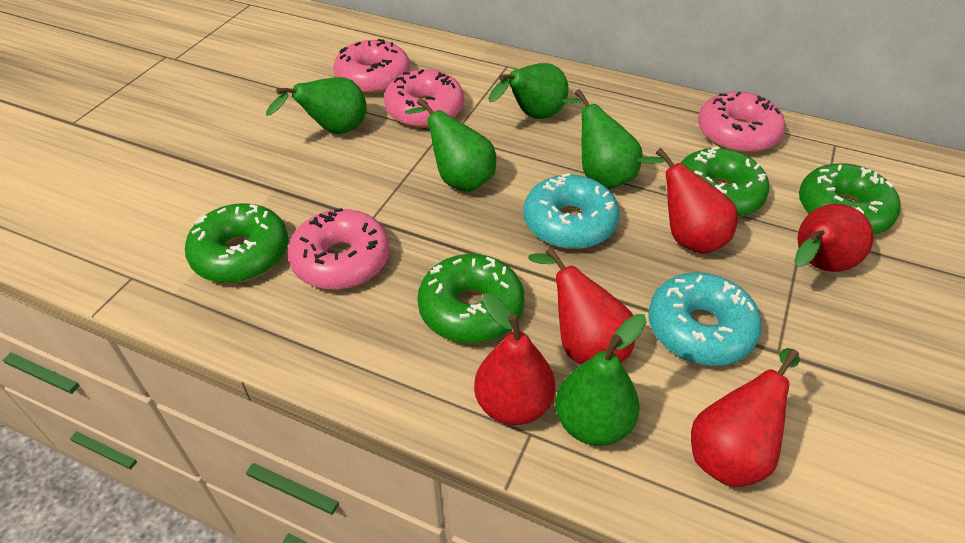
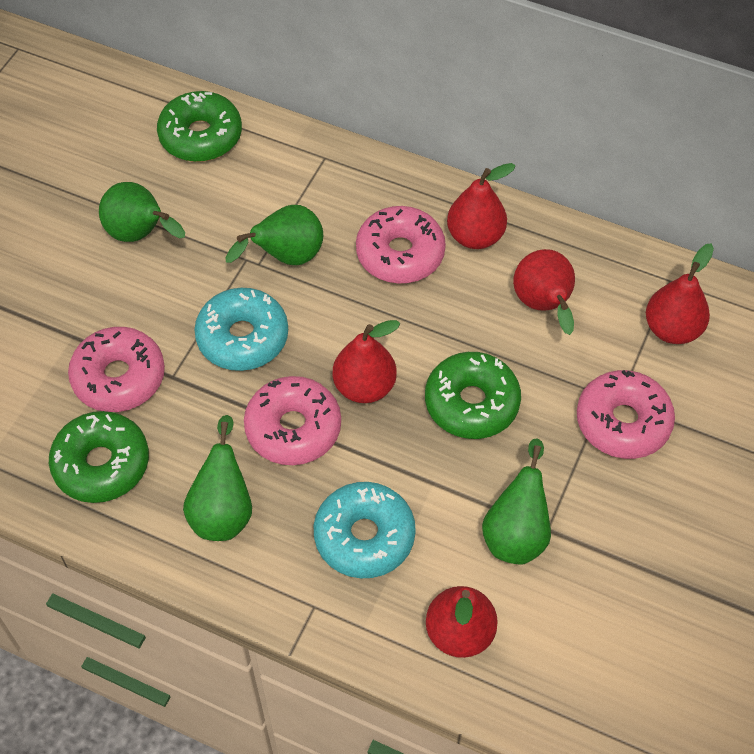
green donut: 4 -> 3
green pear: 5 -> 4

